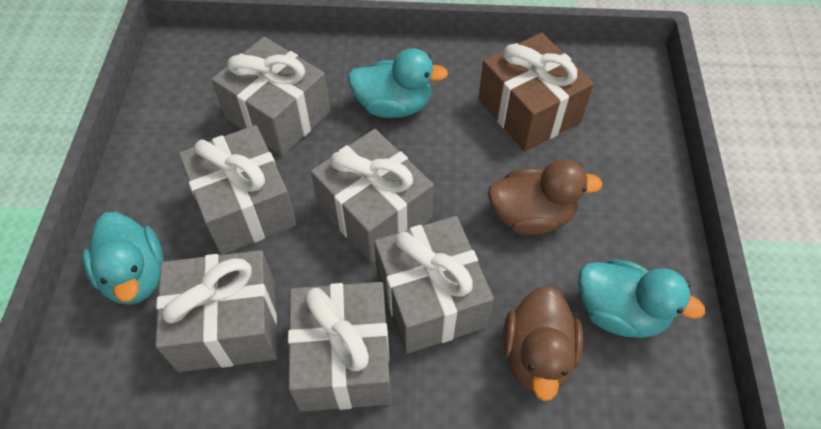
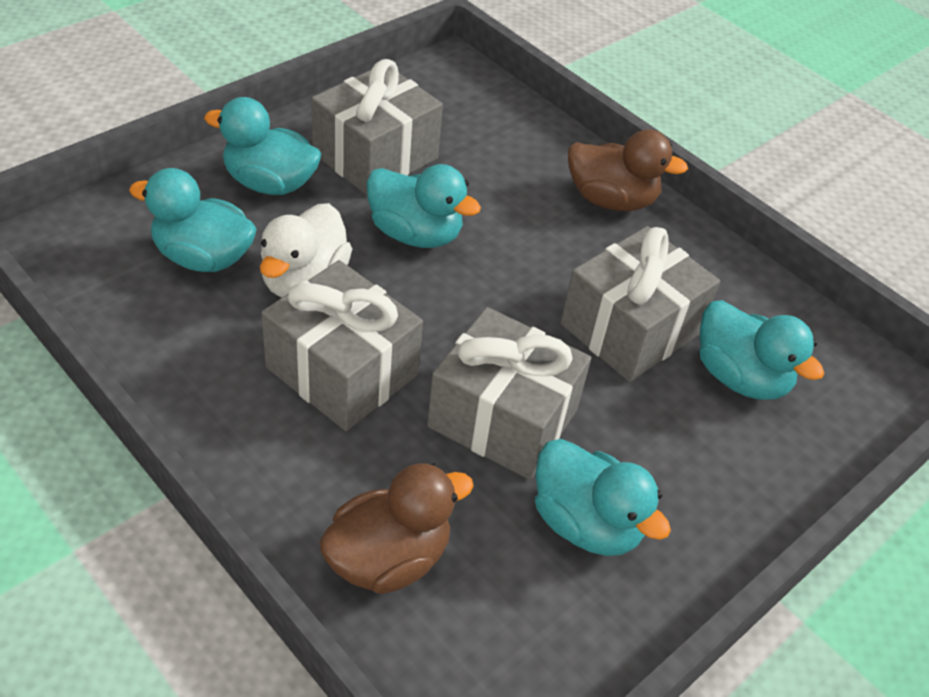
brown gift: 1 -> 0
grey gift: 6 -> 4
turquoise duck: 3 -> 5
white duck: 0 -> 1

